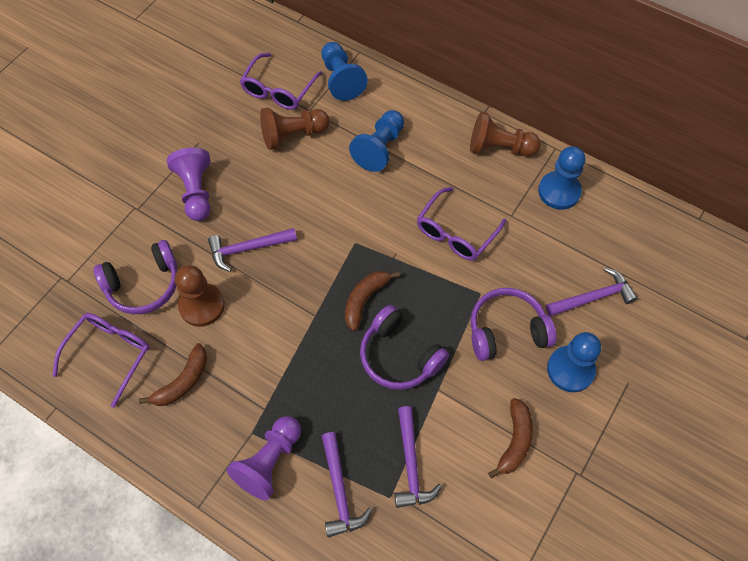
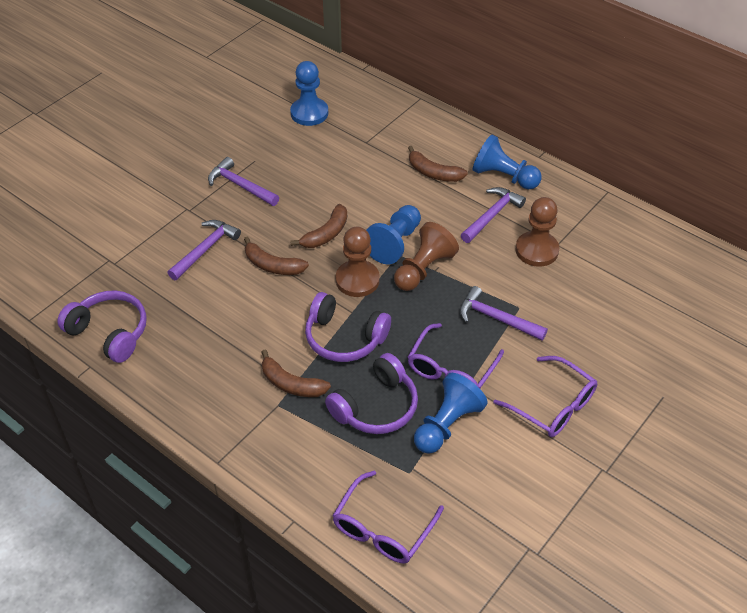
brown banana: 3 -> 4
purple pawn: 2 -> 0

